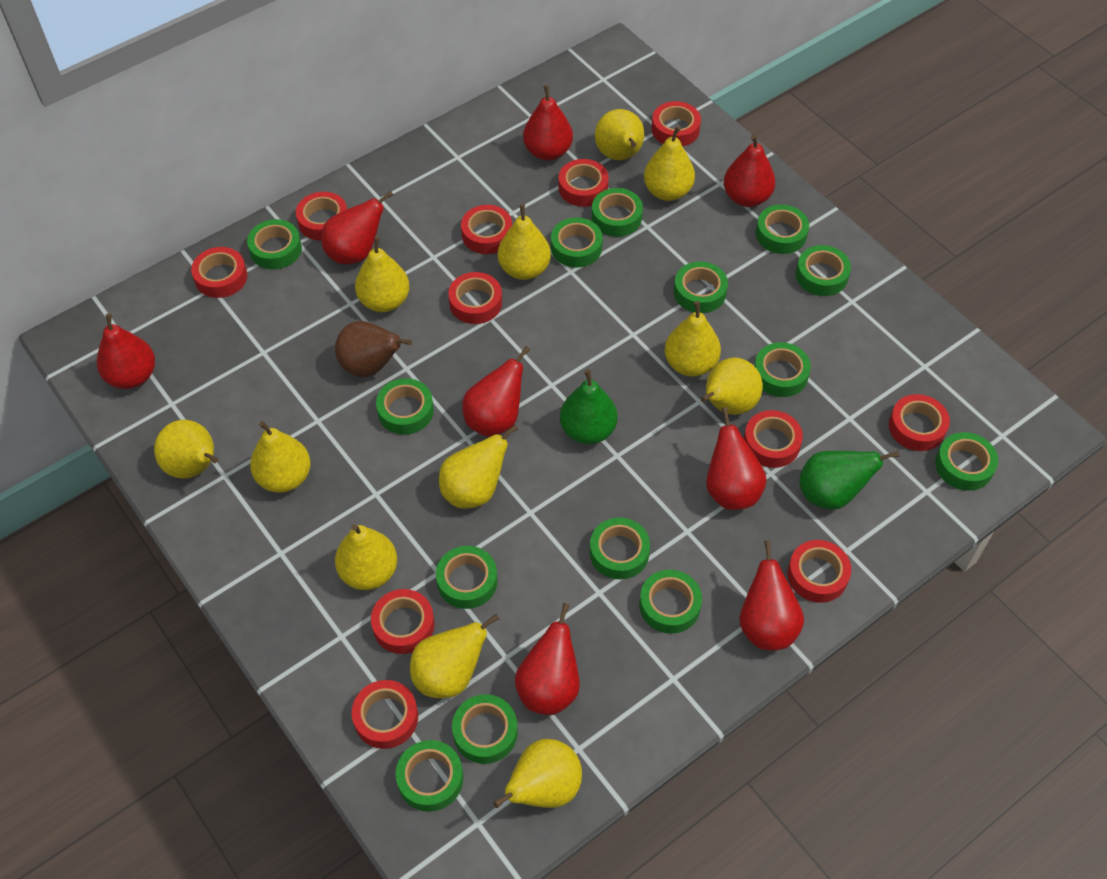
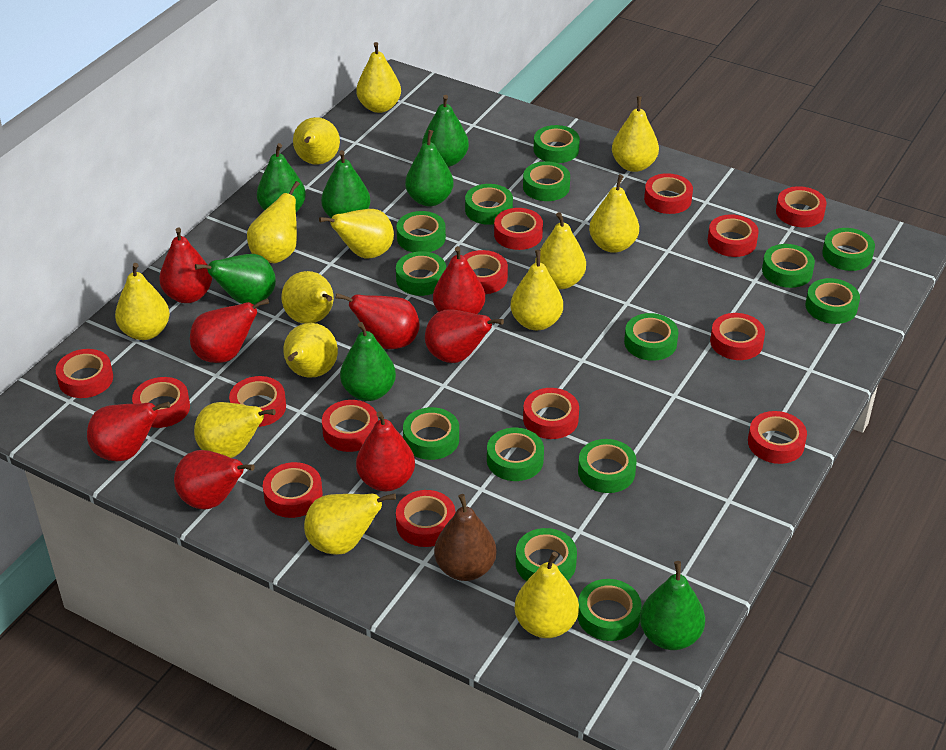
green pear: 2 -> 7
red tape: 11 -> 14
yellow pear: 12 -> 14

